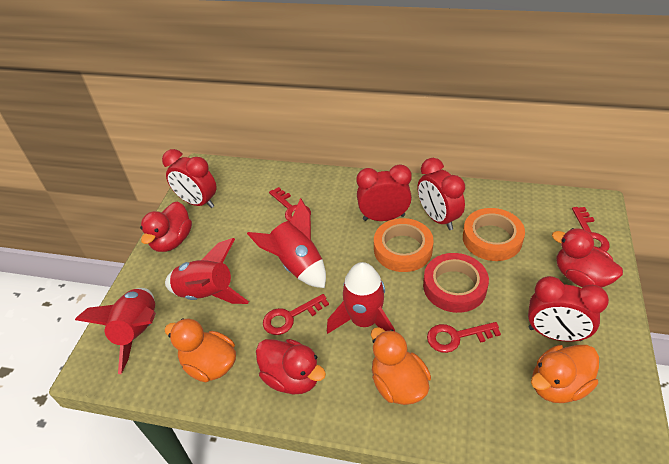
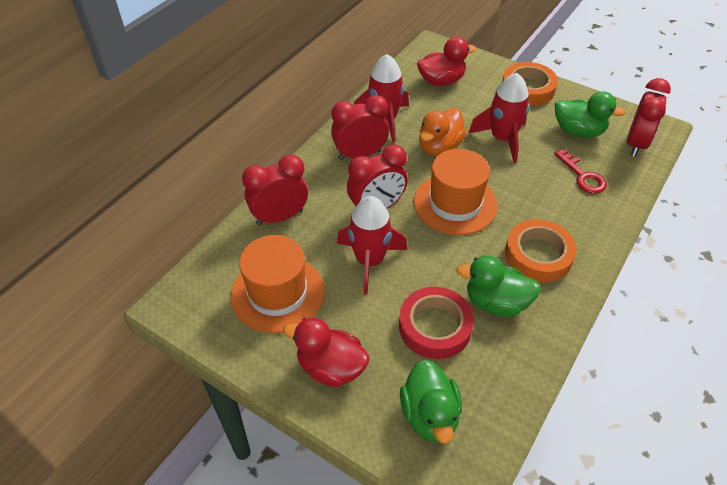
green duck: 0 -> 3
orange duck: 3 -> 1
orange hat: 0 -> 2
red duck: 3 -> 2
red key: 4 -> 1
red rocket: 4 -> 3

